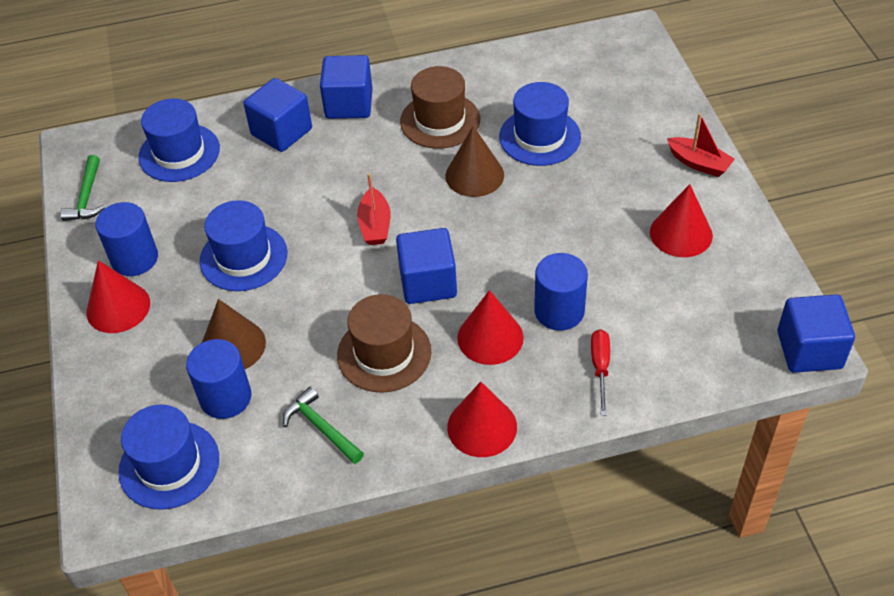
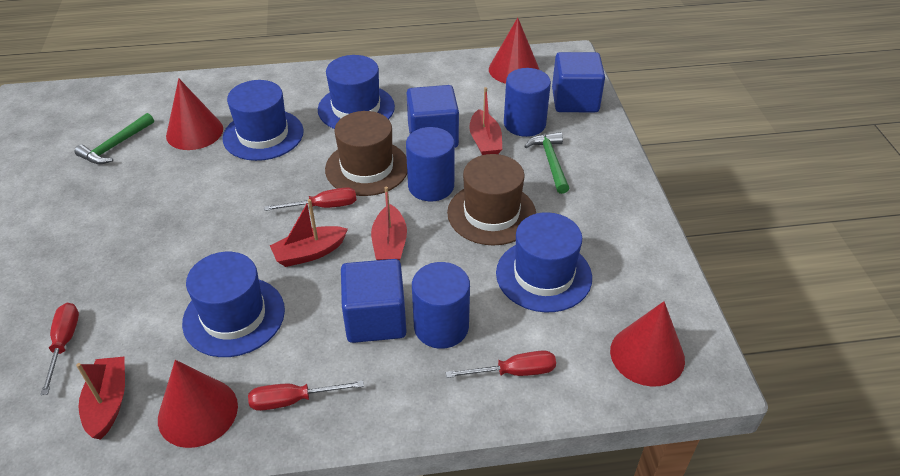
blue cube: 4 -> 3
brown cone: 2 -> 0
red boat: 2 -> 4
red screwdriver: 1 -> 4

